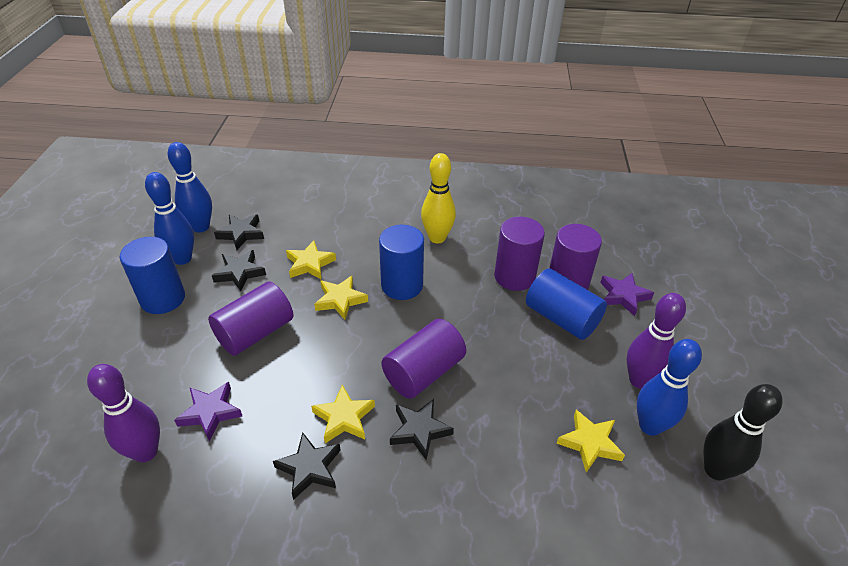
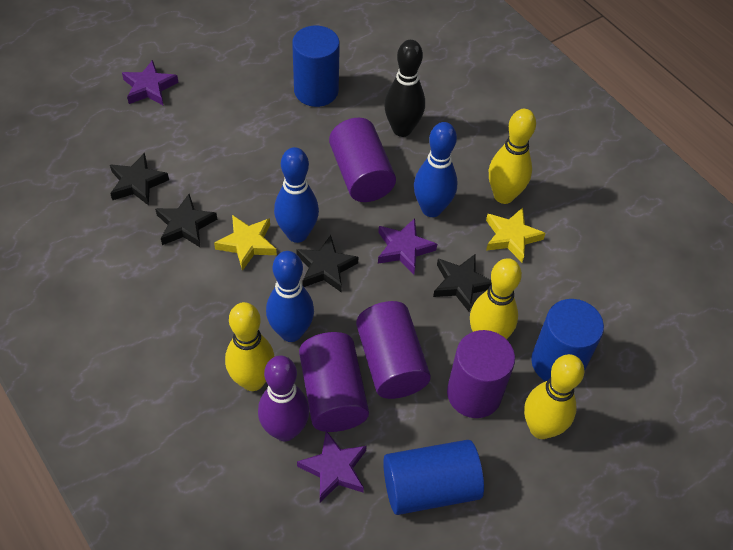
purple bowling pin: 2 -> 1
purple star: 2 -> 3
yellow bowling pin: 1 -> 4
yellow star: 4 -> 2

